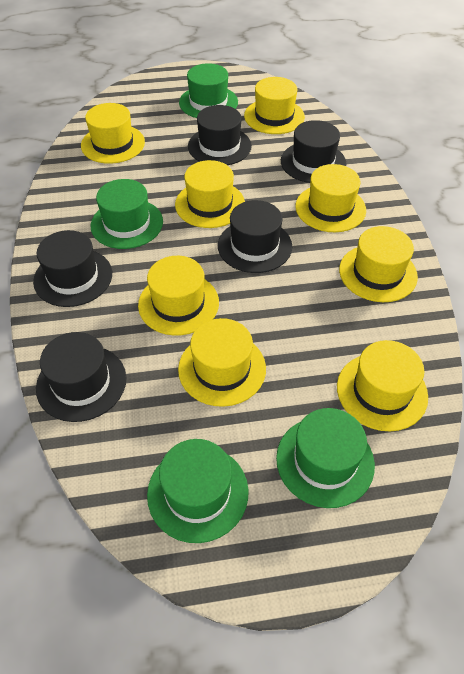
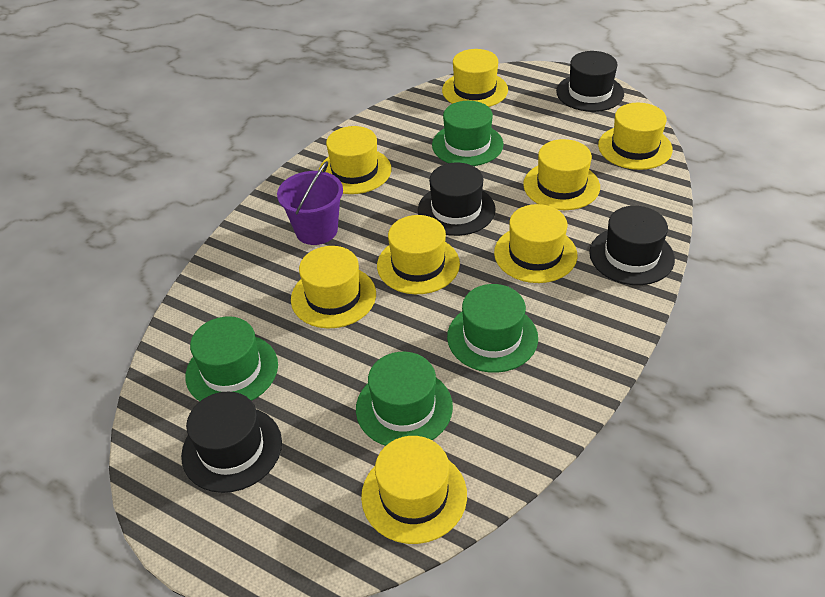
black hat: 5 -> 4
purple bucket: 0 -> 1

